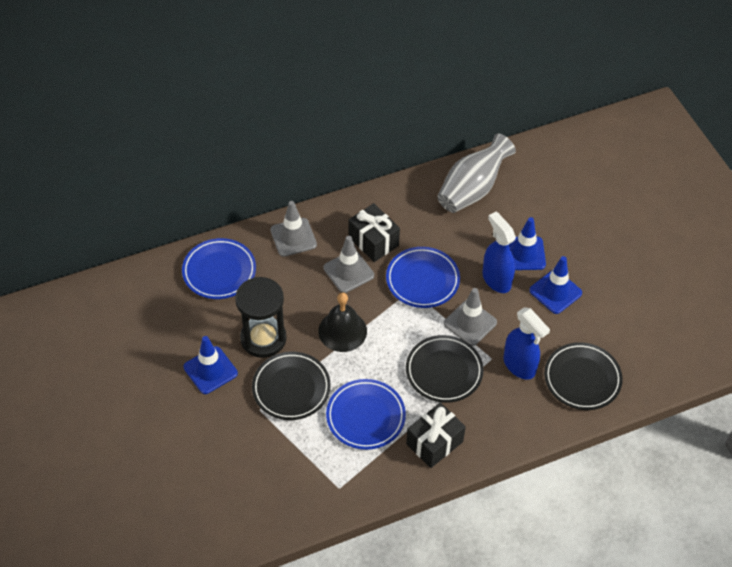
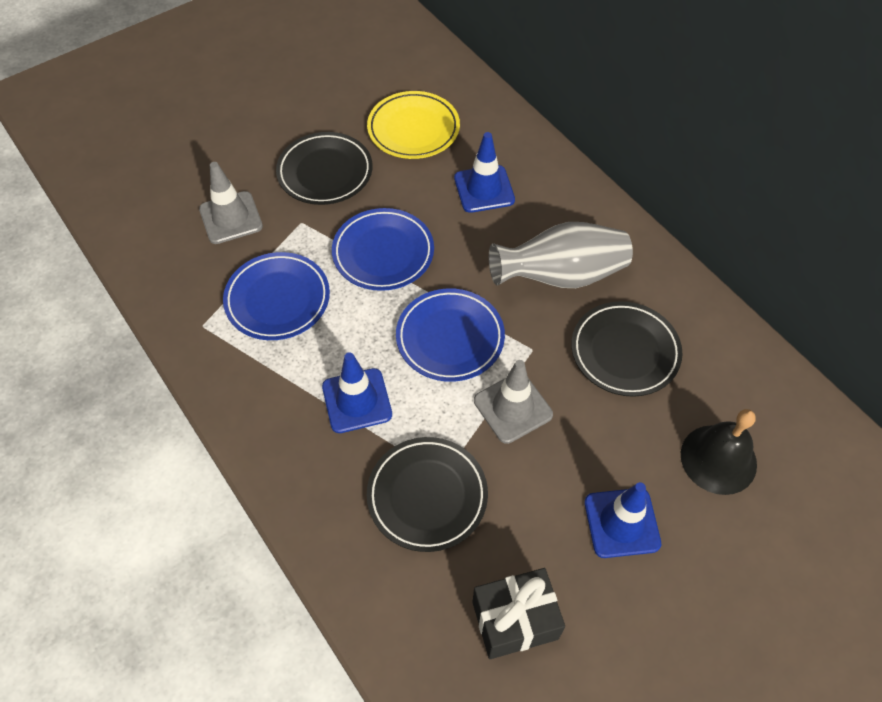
black gift: 2 -> 1
black hourglass: 1 -> 0
blue spray bottle: 2 -> 0
grey traffic cone: 3 -> 2
yellow plate: 0 -> 1

